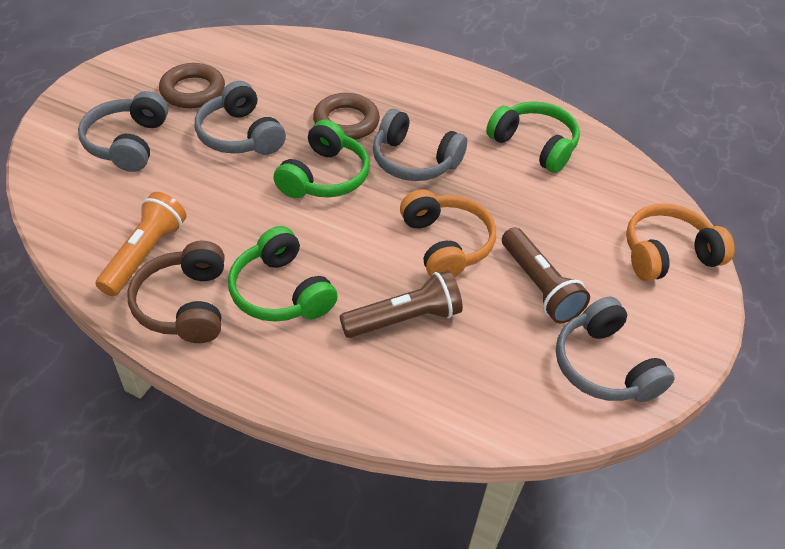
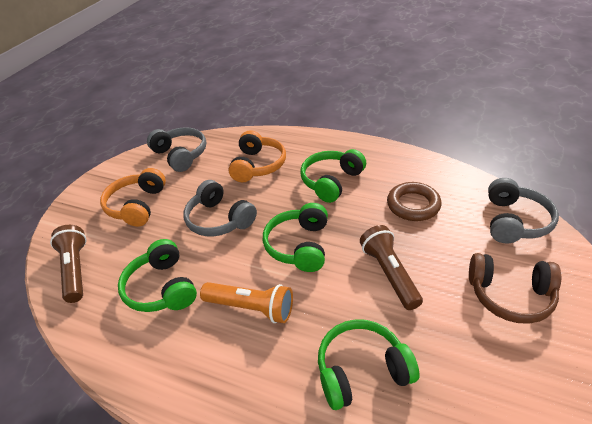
brown ring: 2 -> 1
green headphones: 3 -> 4
grey headphones: 4 -> 3

